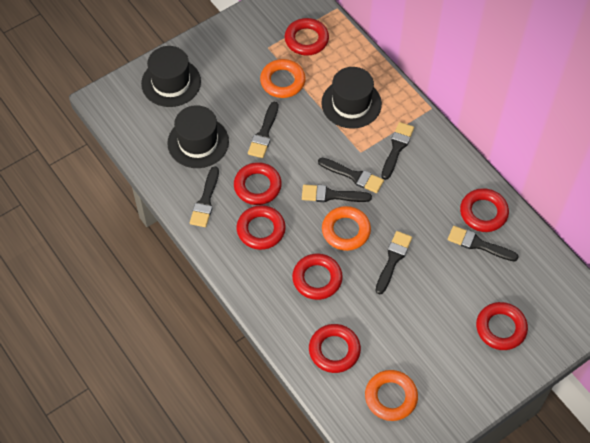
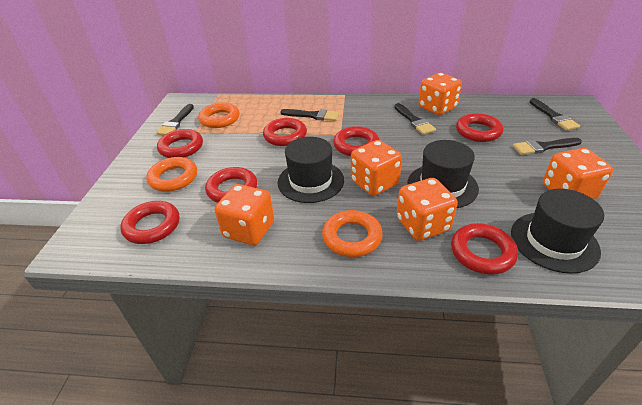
black brush: 7 -> 5
orange dice: 0 -> 5

